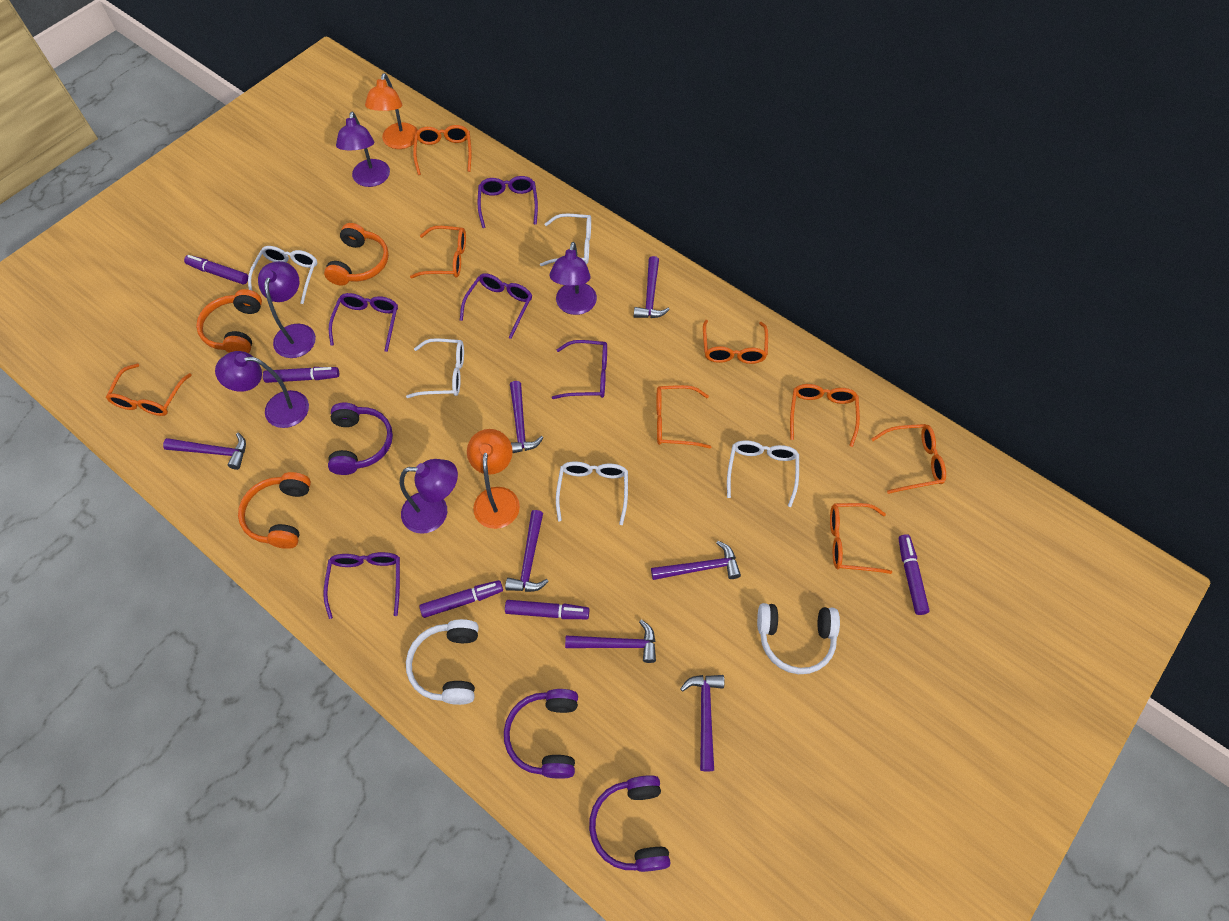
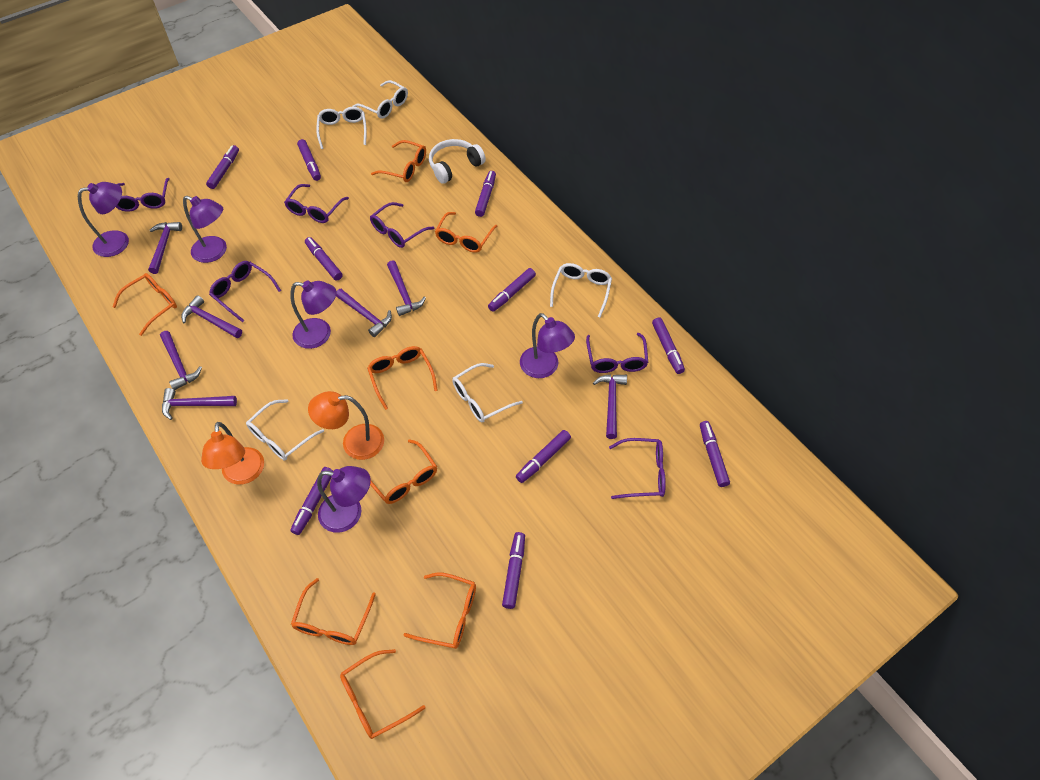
orange headphones: 3 -> 0
purple glasses: 5 -> 6
purple headphones: 3 -> 0
purple marker: 5 -> 10
white headphones: 2 -> 1

